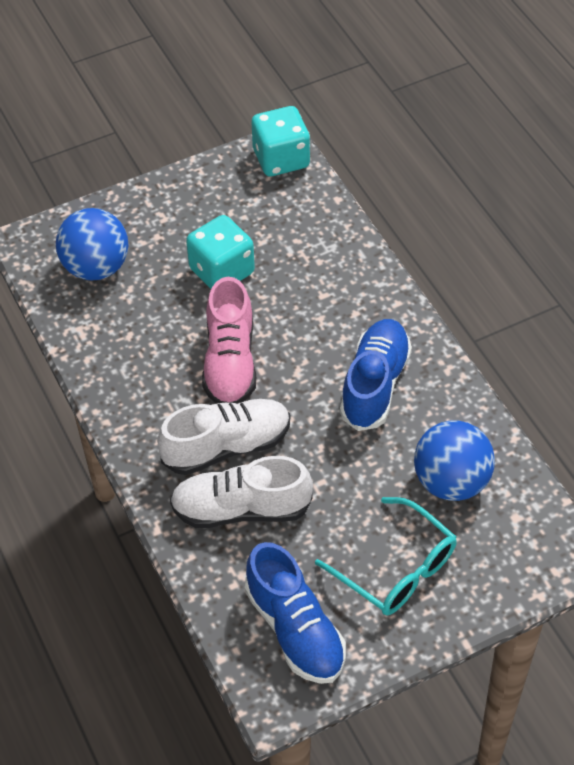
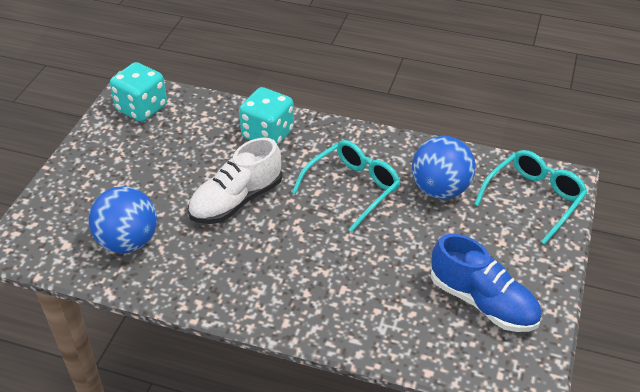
blue shoe: 2 -> 1
pink shoe: 1 -> 0
turquoise glasses: 1 -> 2
white shoe: 2 -> 1

